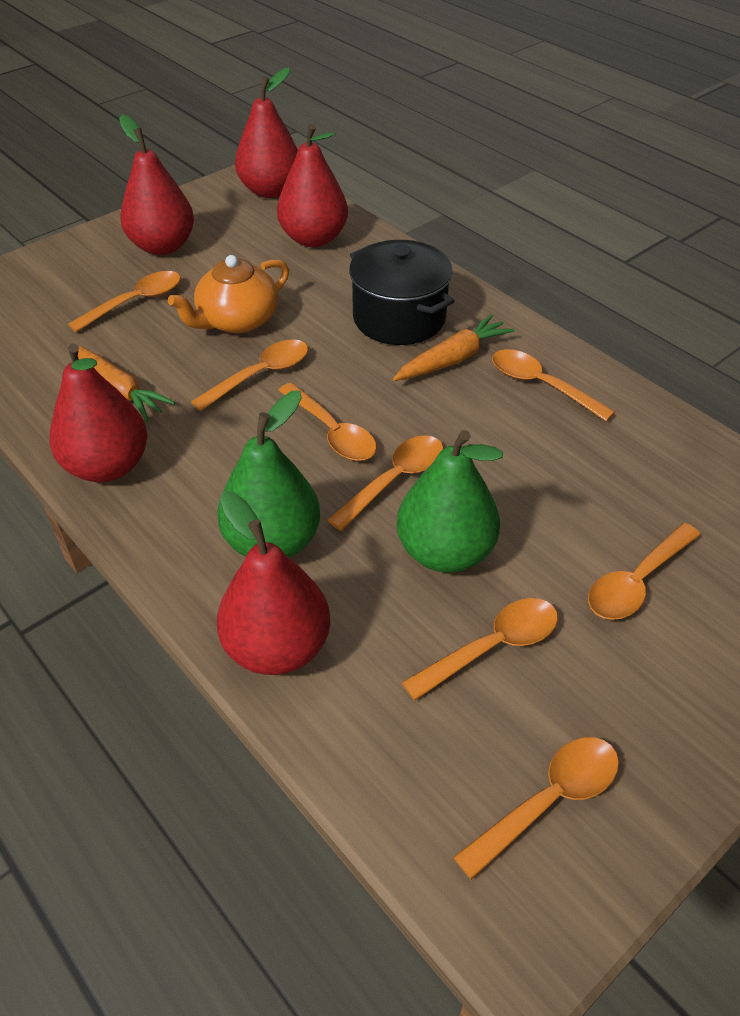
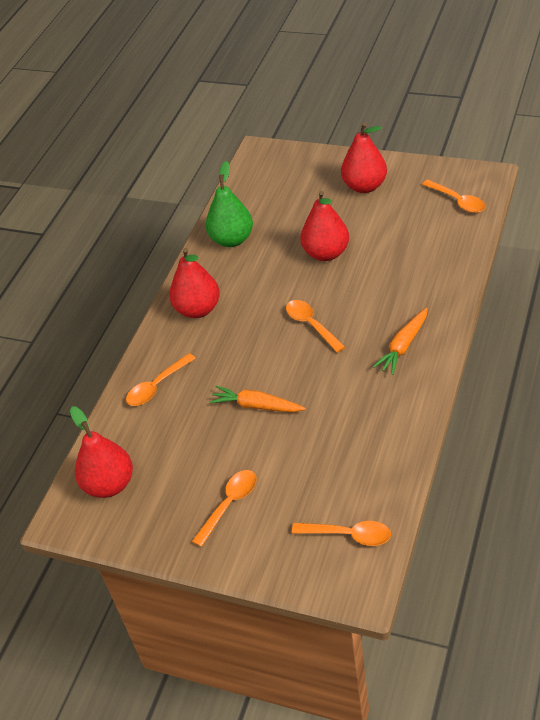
black pot: 1 -> 0
green pear: 2 -> 1
orange spoon: 8 -> 5
orange teapot: 1 -> 0
red pear: 5 -> 4

